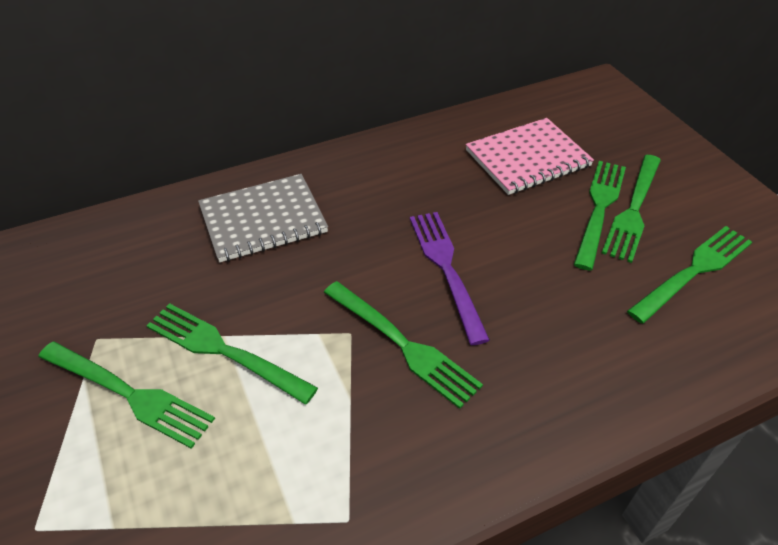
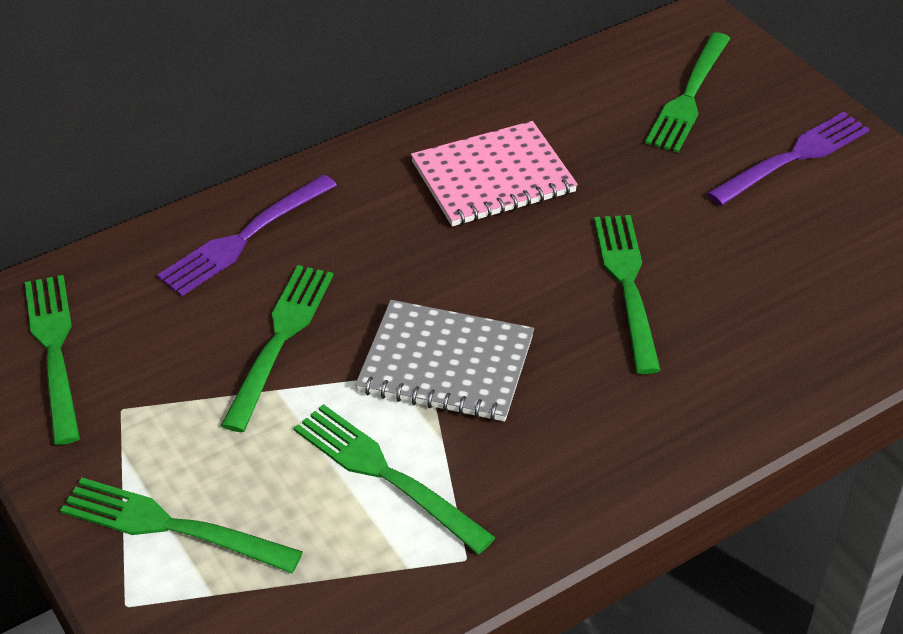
purple fork: 1 -> 2

